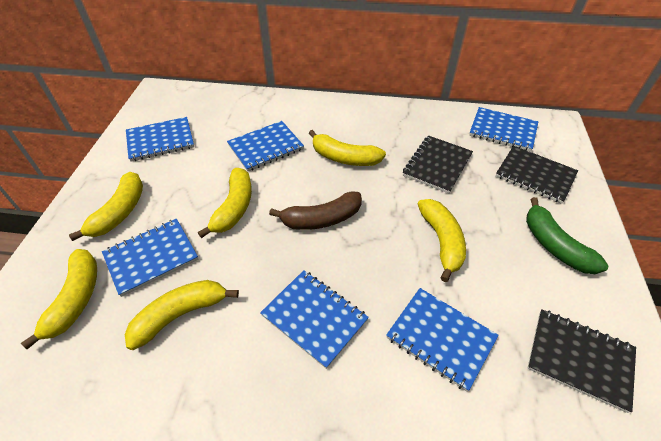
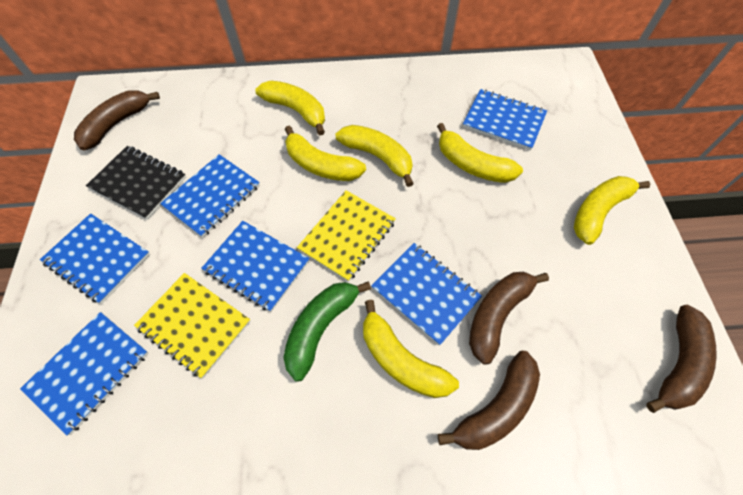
black notebook: 3 -> 1
brown banana: 1 -> 4
yellow notebook: 0 -> 2

